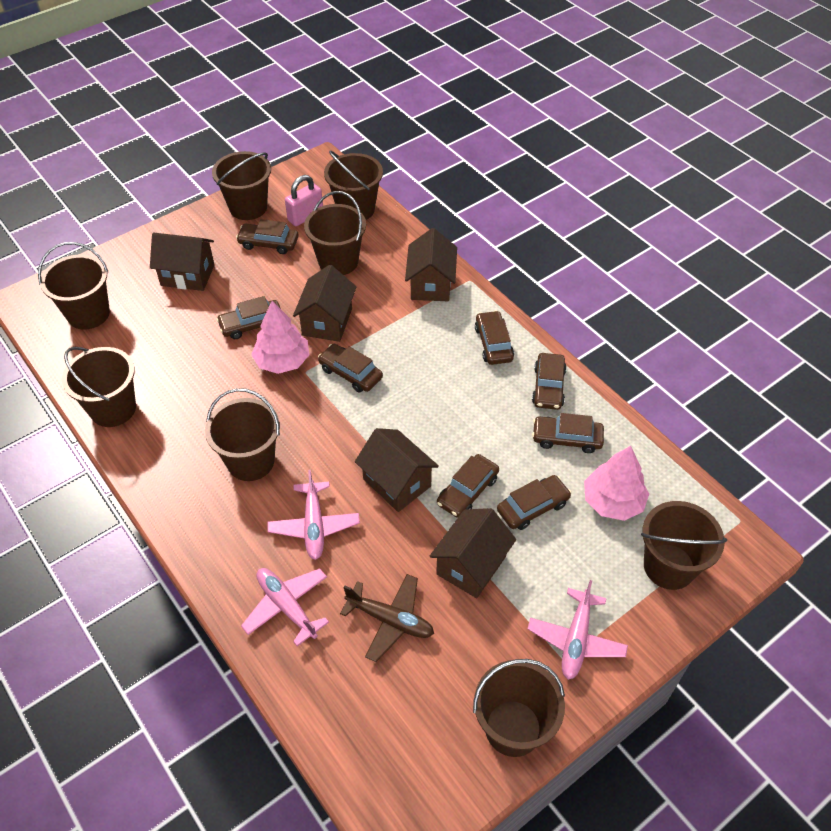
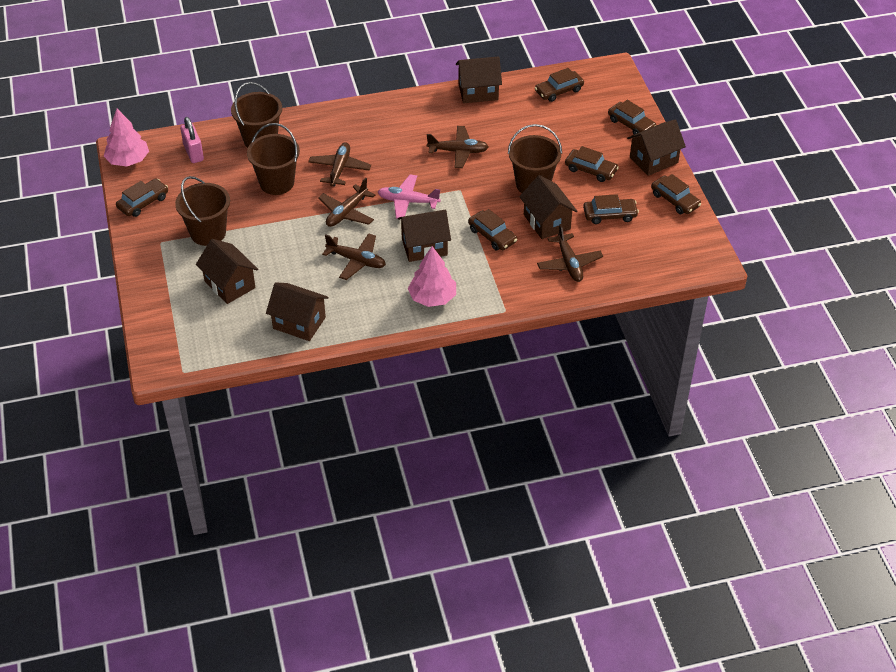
brown bucket: 8 -> 4
brown car: 8 -> 7
brown house: 5 -> 6
brown plane: 1 -> 5
pink plane: 3 -> 1

